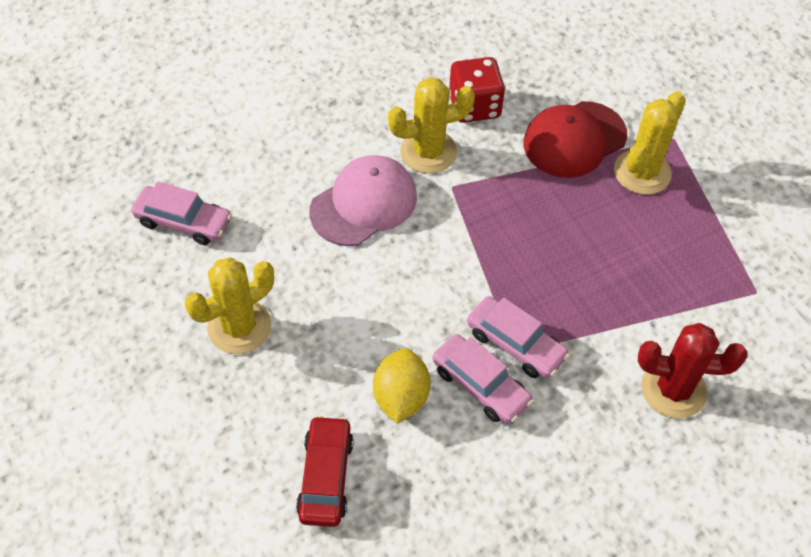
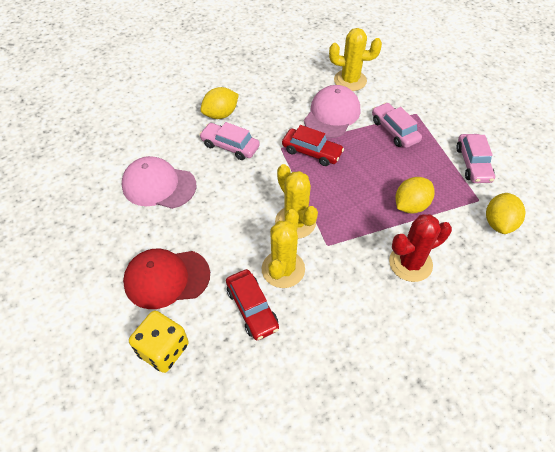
pink cap: 1 -> 2
red car: 1 -> 2
red dice: 1 -> 0
yellow dice: 0 -> 1
yellow lemon: 1 -> 3

